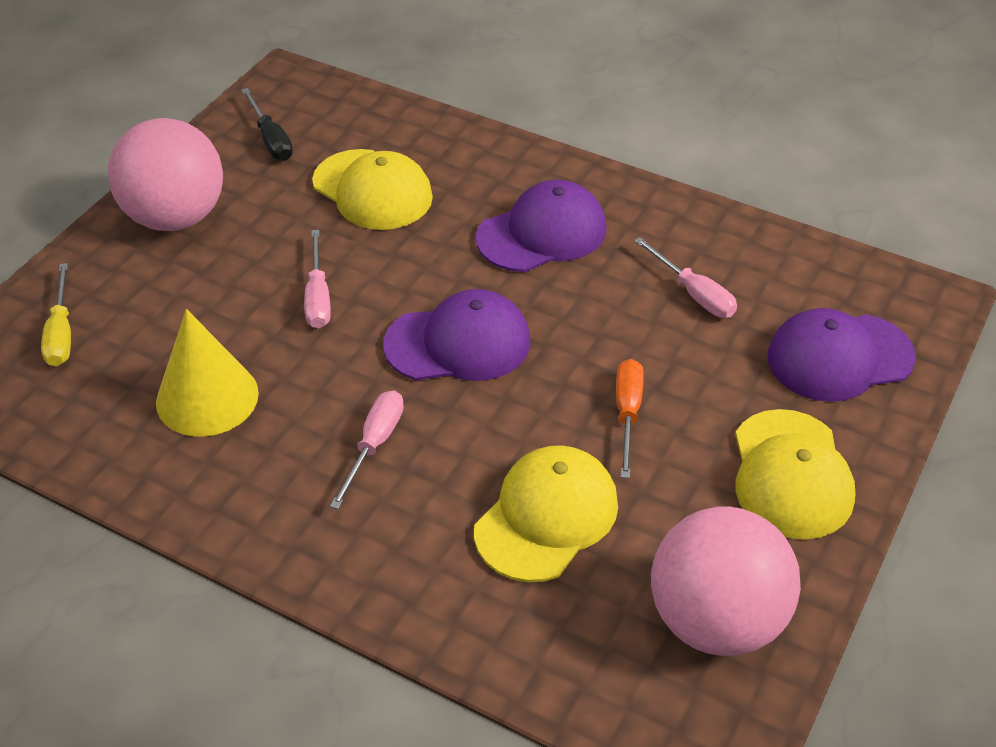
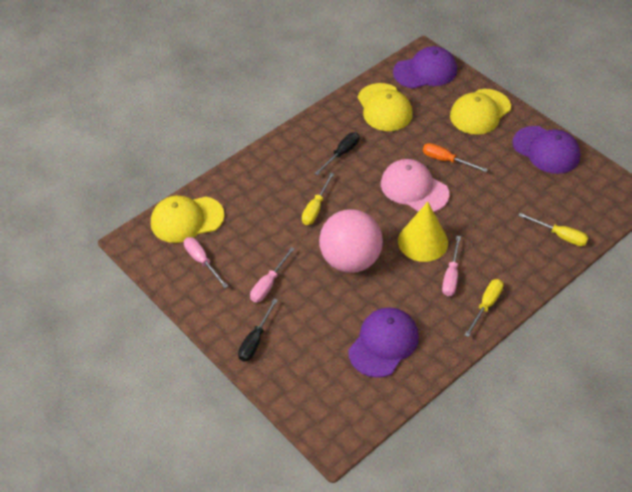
black screwdriver: 1 -> 2
pink ball: 2 -> 1
pink cap: 0 -> 1
yellow screwdriver: 1 -> 3

